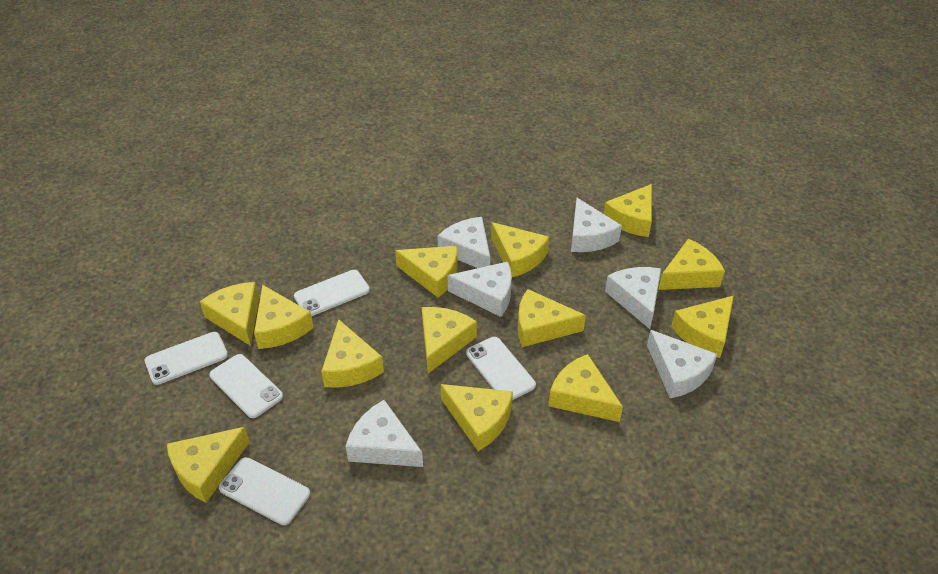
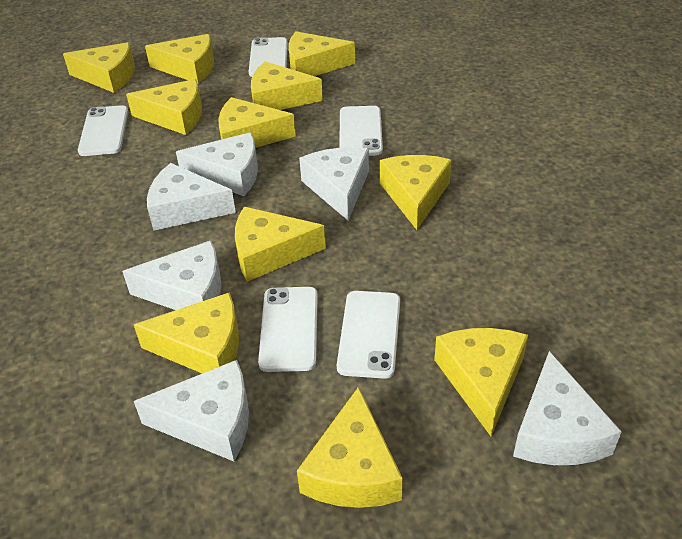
yellow cheese: 13 -> 11

